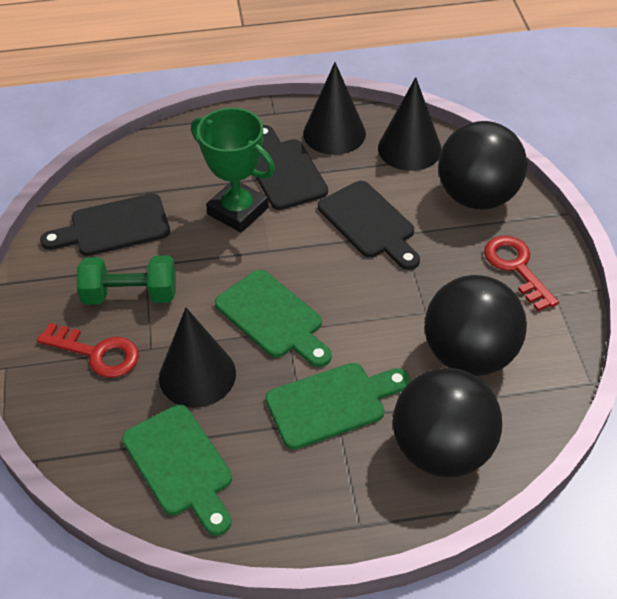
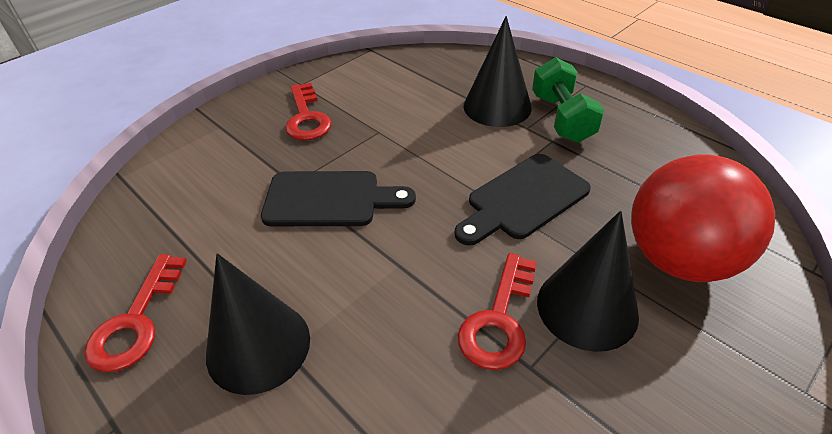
black ball: 3 -> 0
black cutting board: 3 -> 2
green cutting board: 3 -> 0
green trophy: 1 -> 0
red ball: 0 -> 1
red key: 2 -> 3

